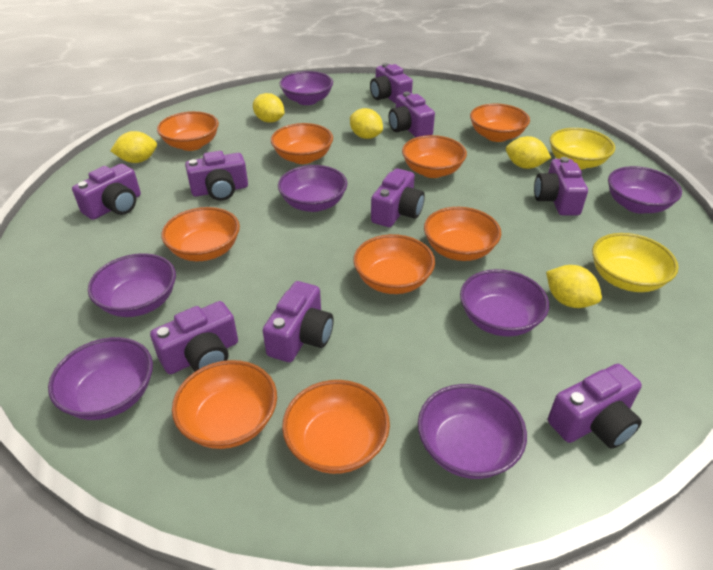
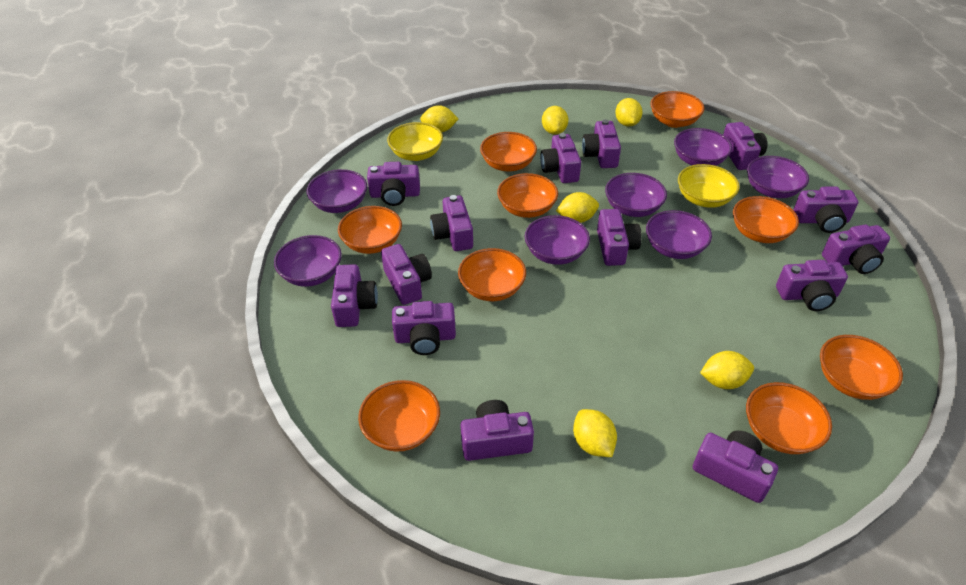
purple camera: 9 -> 14
yellow lemon: 5 -> 6

